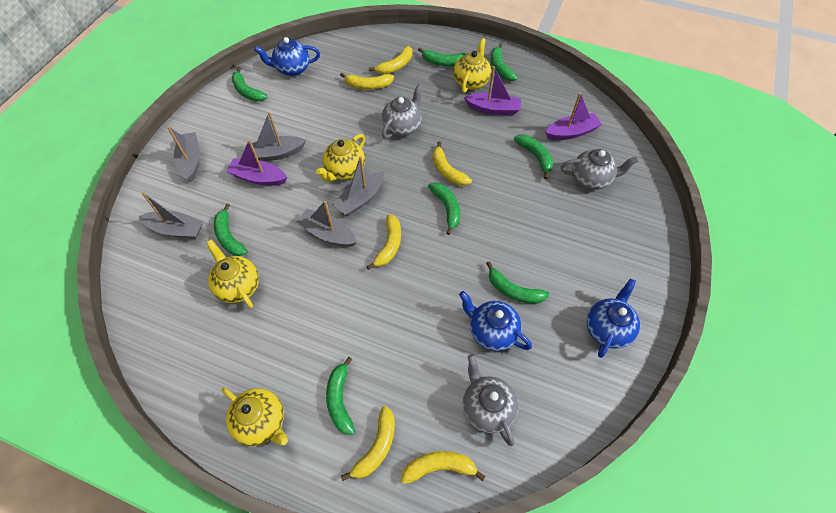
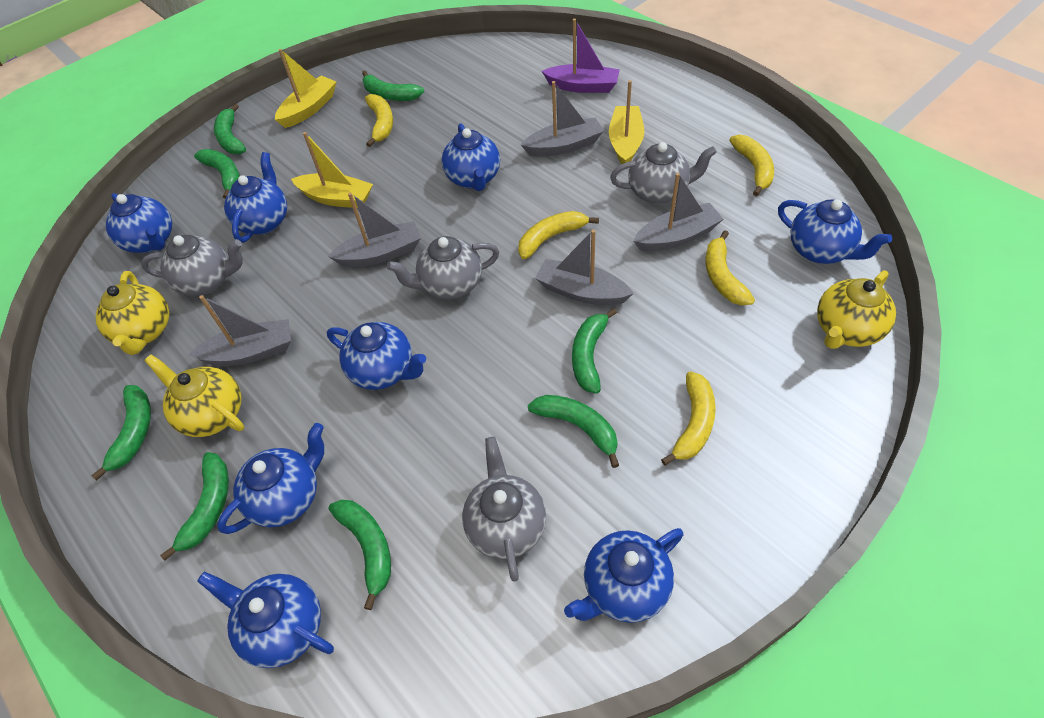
blue teapot: 3 -> 8
grey teapot: 3 -> 4
purple boat: 3 -> 1
yellow banana: 6 -> 5
yellow boat: 0 -> 3
yellow teapot: 4 -> 3

